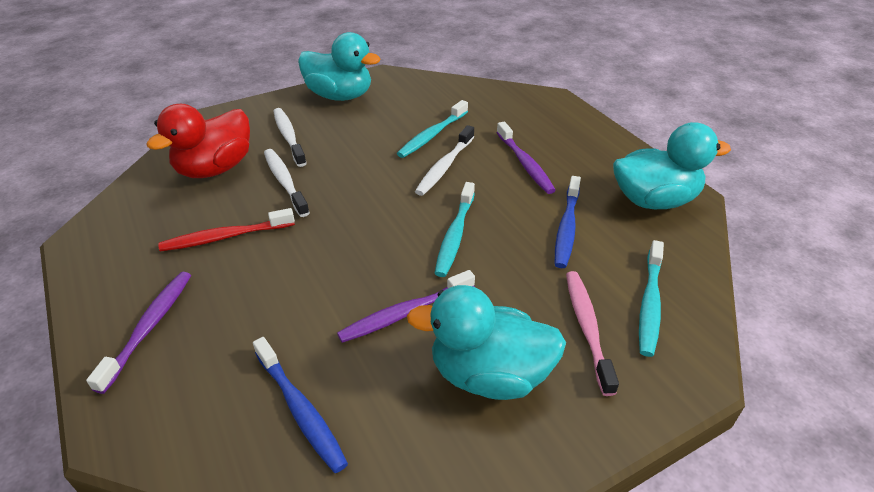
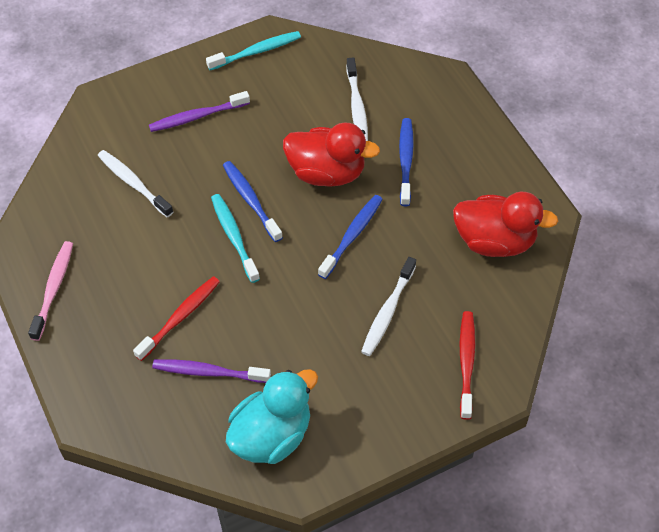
blue toothbrush: 2 -> 3
purple toothbrush: 3 -> 2
red duck: 1 -> 2
red toothbrush: 1 -> 2
turquoise duck: 3 -> 1
turquoise toothbrush: 3 -> 2

